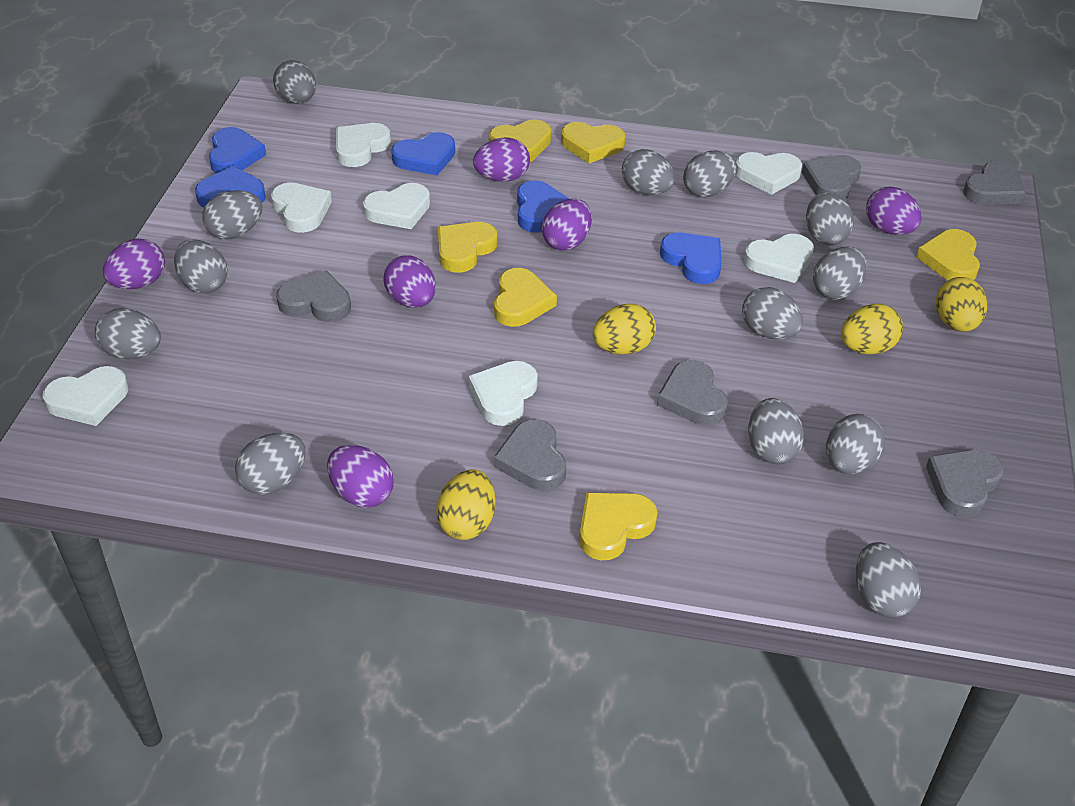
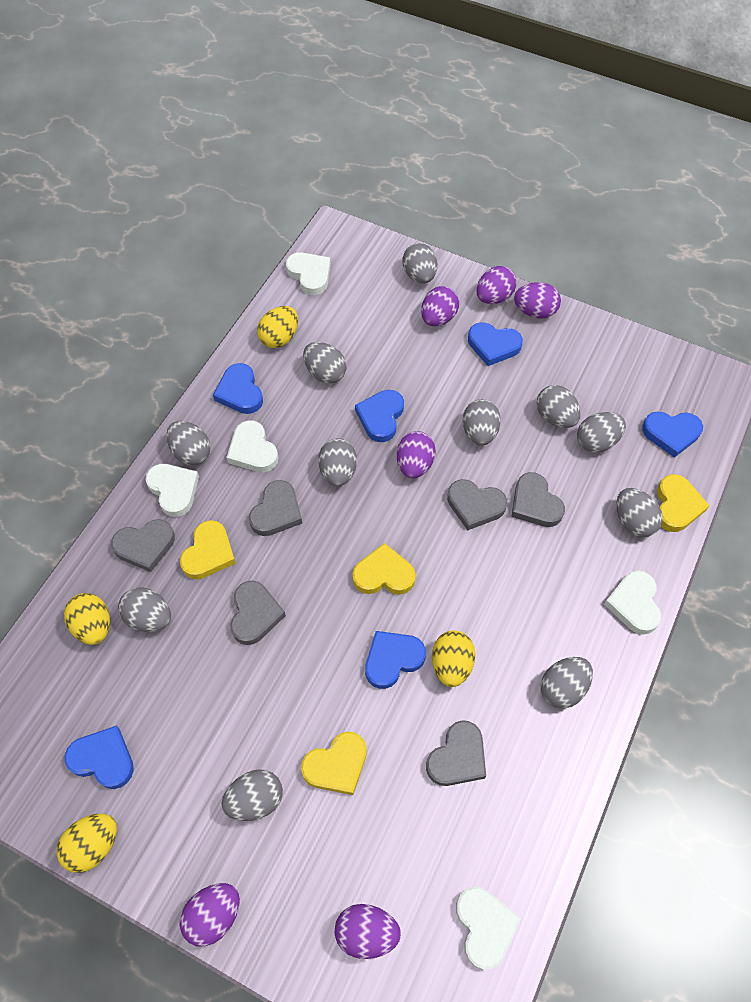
blue heart: 5 -> 6
grey egg: 13 -> 11
white heart: 7 -> 5
yellow heart: 6 -> 4

